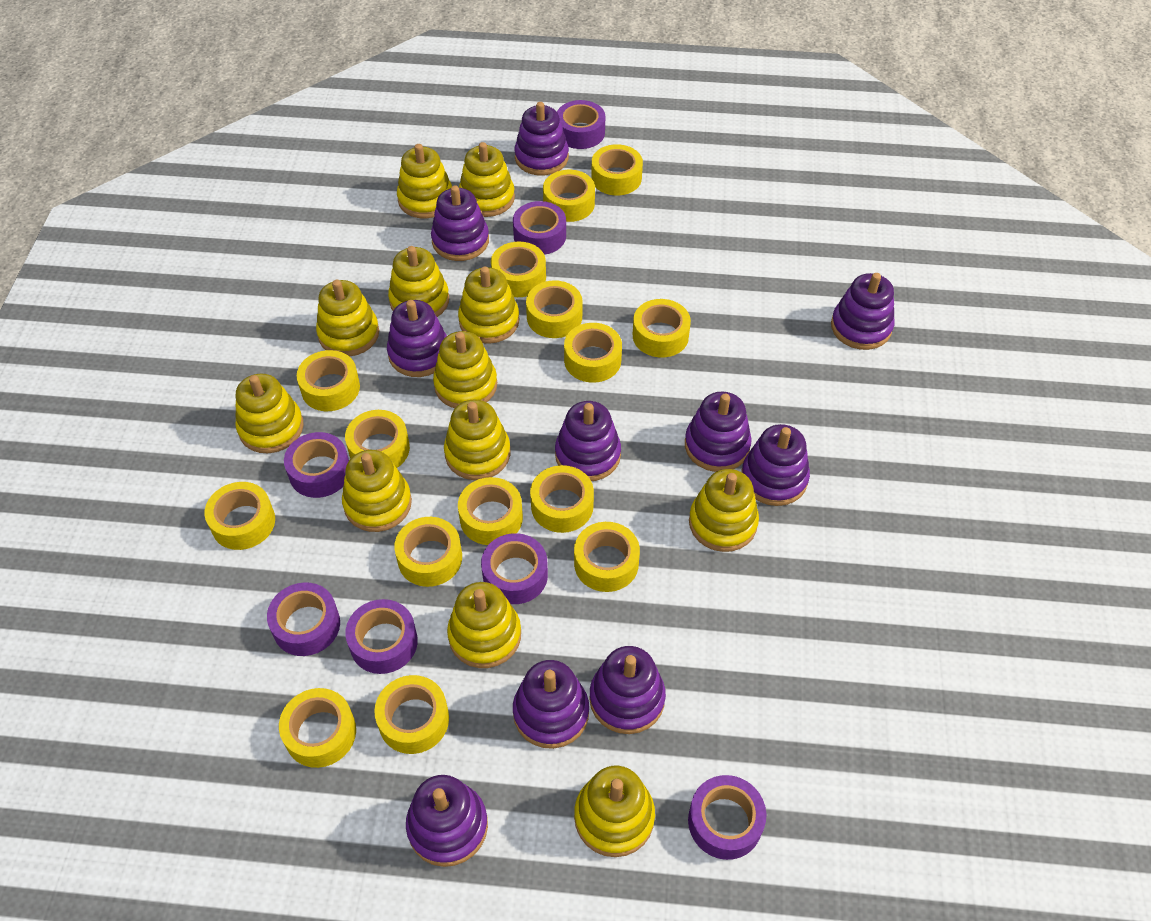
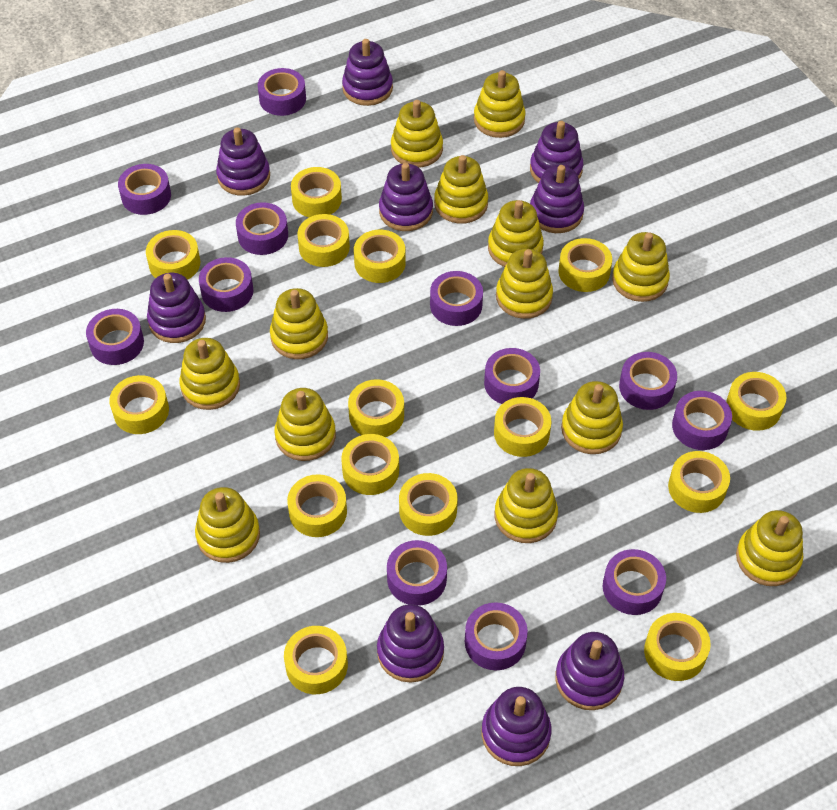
purple stacking toy: 10 -> 9
purple tape: 7 -> 12
yellow stacking toy: 12 -> 13

